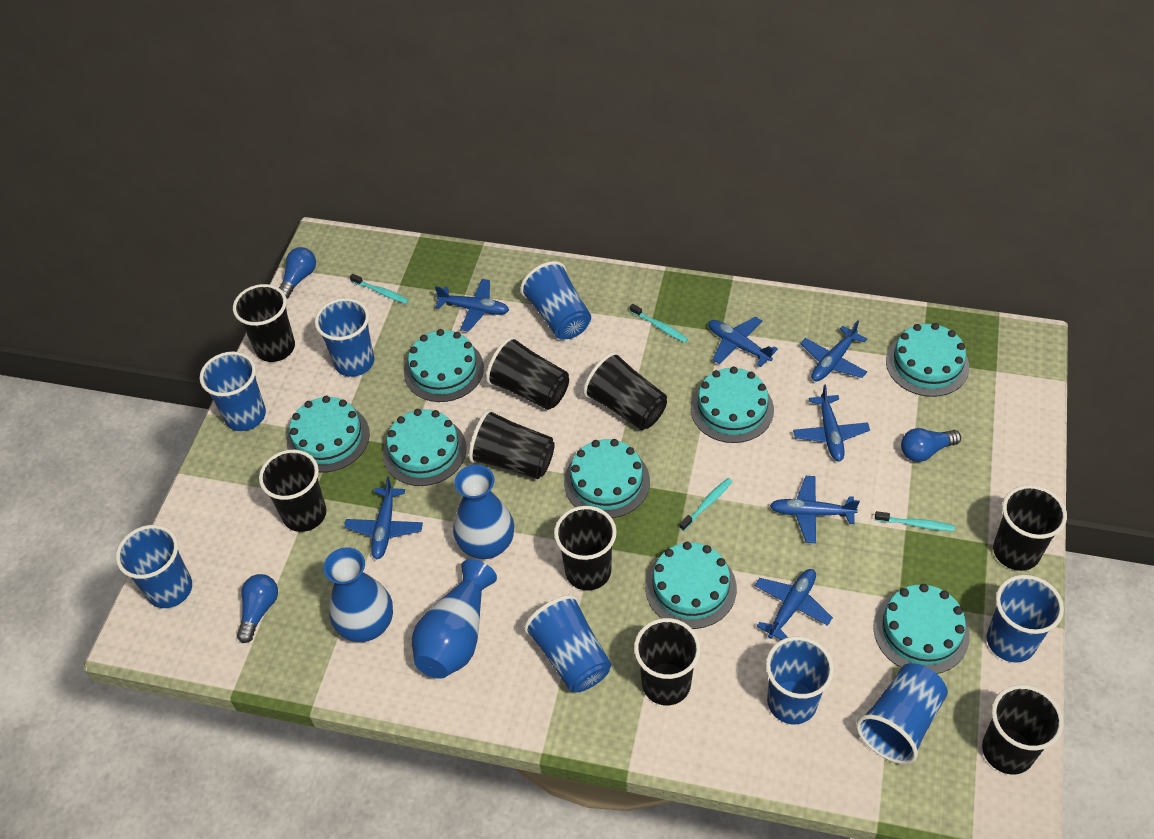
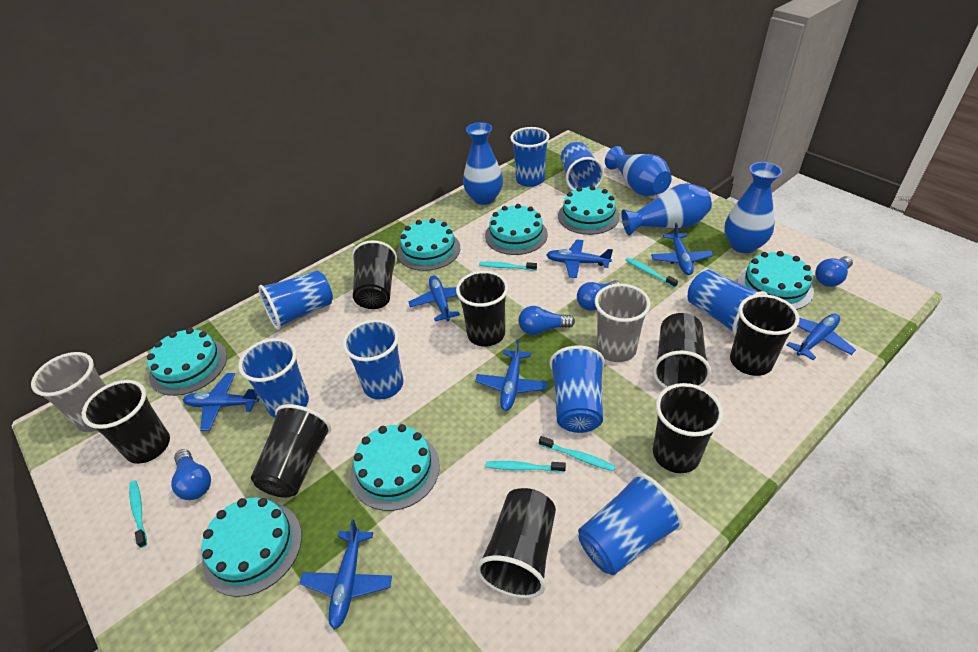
black cup: 9 -> 8
blue light bulb: 3 -> 4
blue vase: 3 -> 4
grey cup: 0 -> 2
turquoise cake: 8 -> 7
turquoise toothbrush: 4 -> 5

